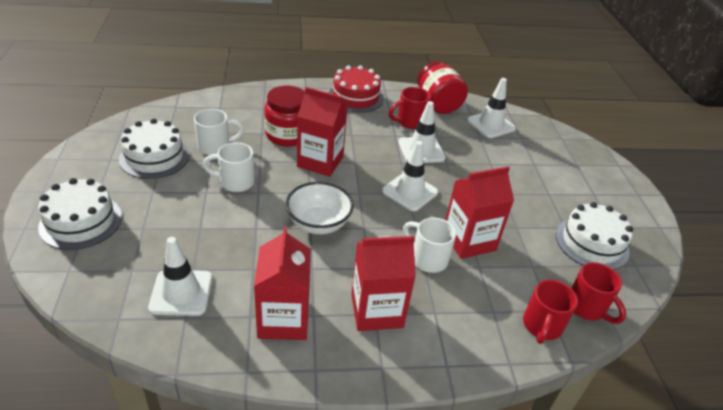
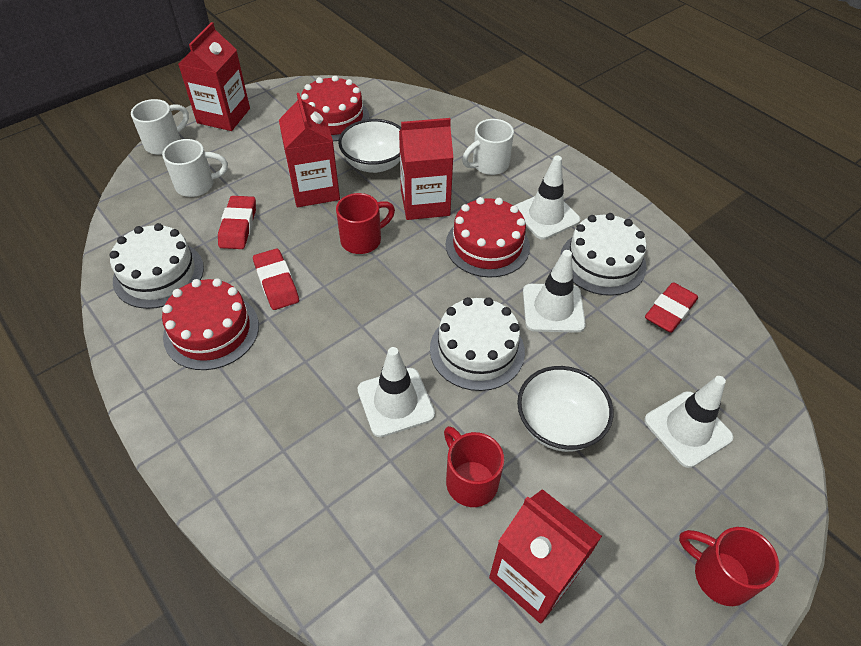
red cake: 1 -> 3
red eraser: 0 -> 3
red jar: 2 -> 0
white bowl: 1 -> 2

